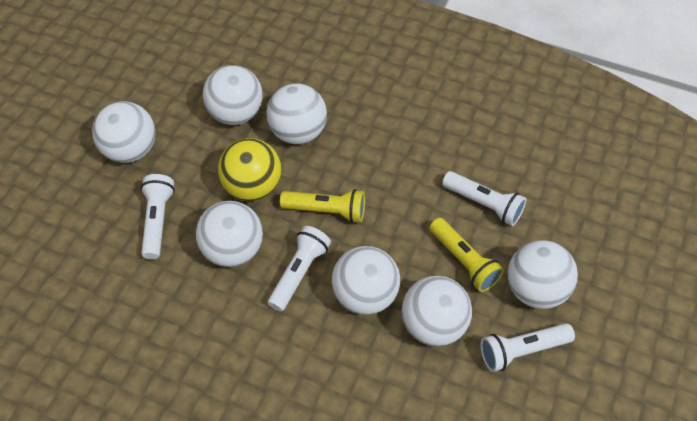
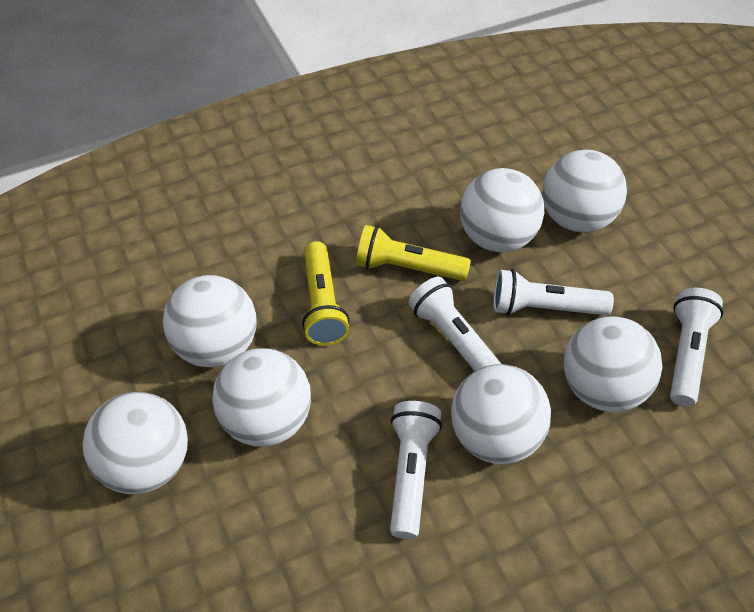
yellow ball: 1 -> 0

